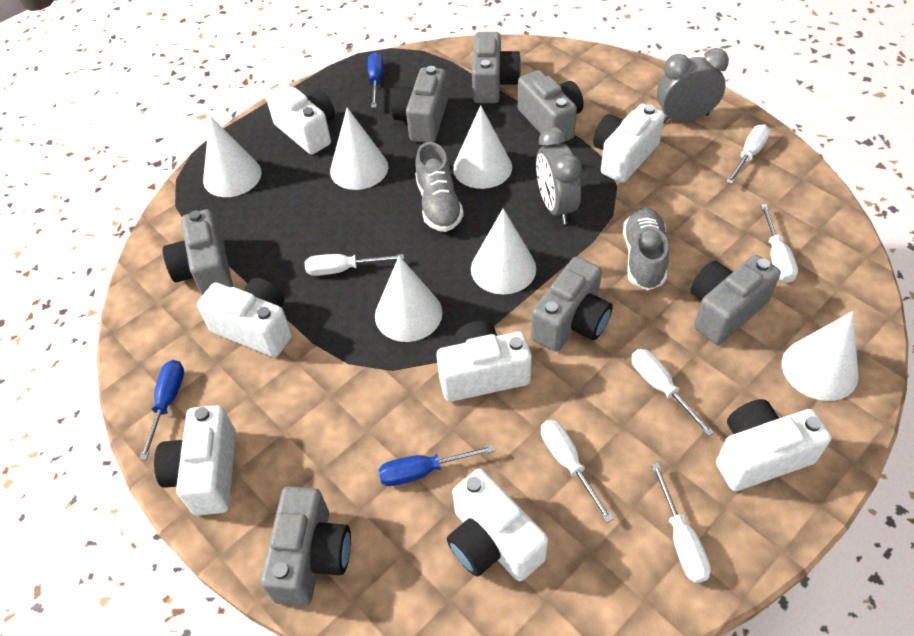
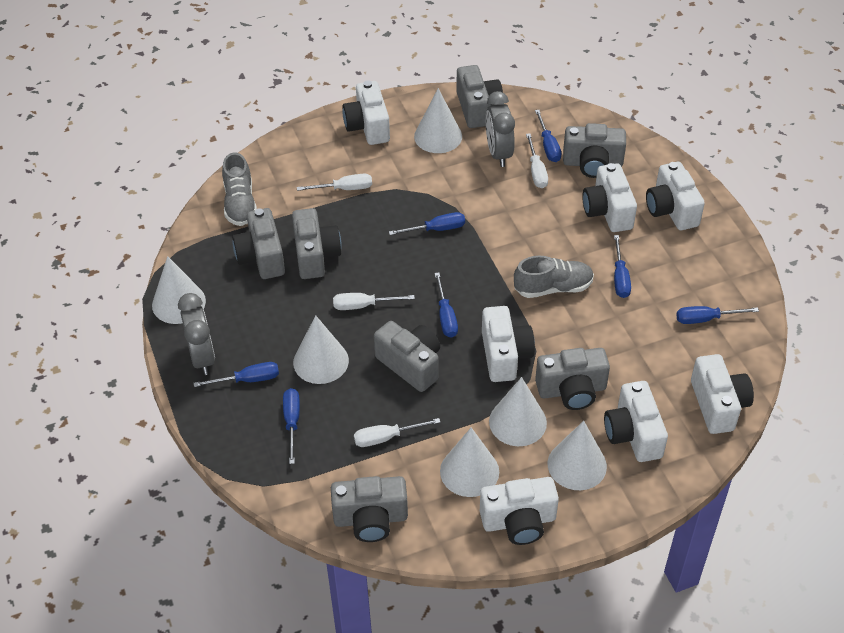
blue screwdriver: 3 -> 7
white screwdriver: 6 -> 4

